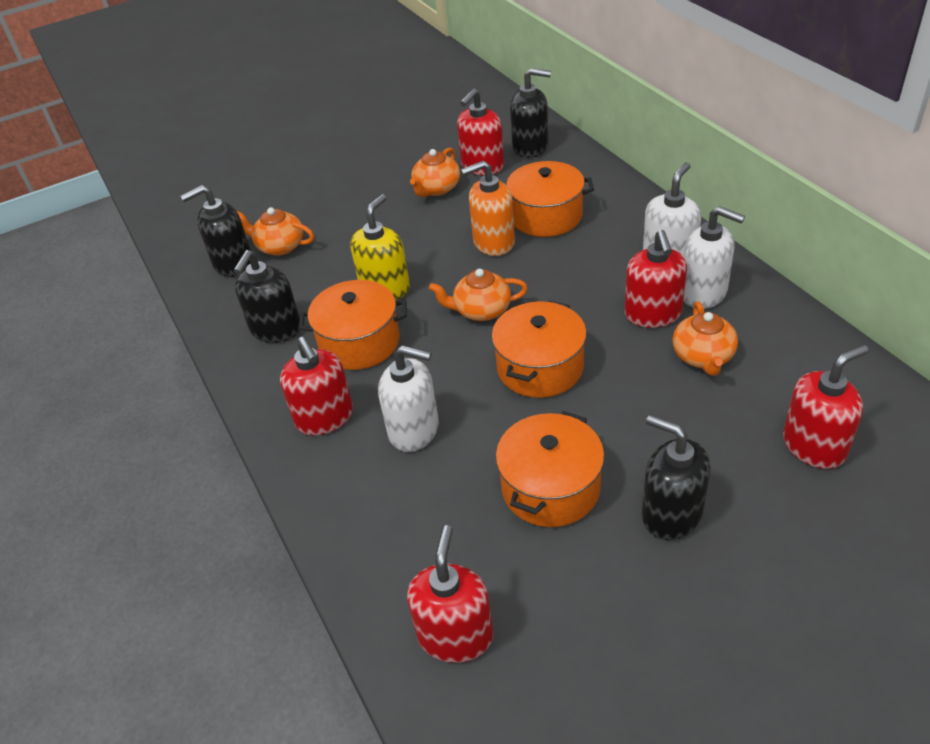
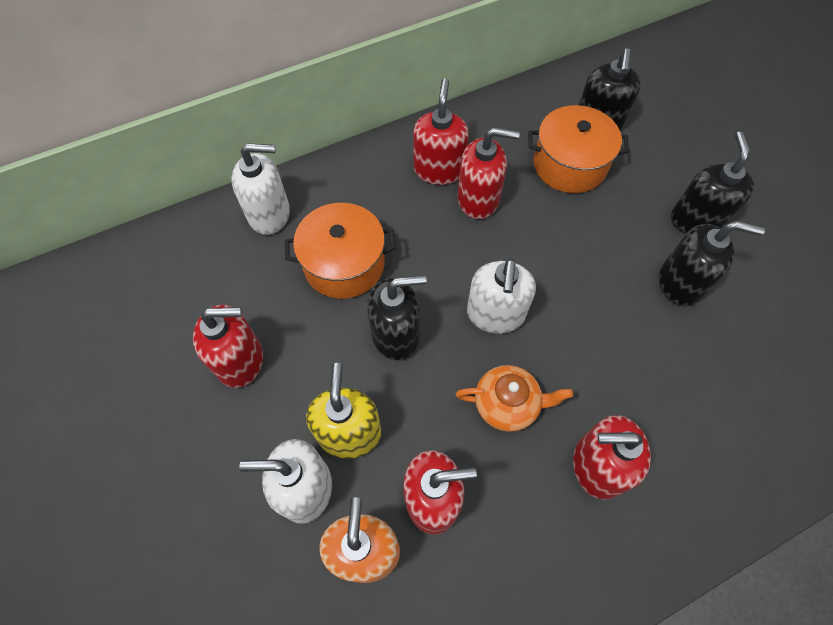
orange pot: 4 -> 2
orange teapot: 4 -> 1

